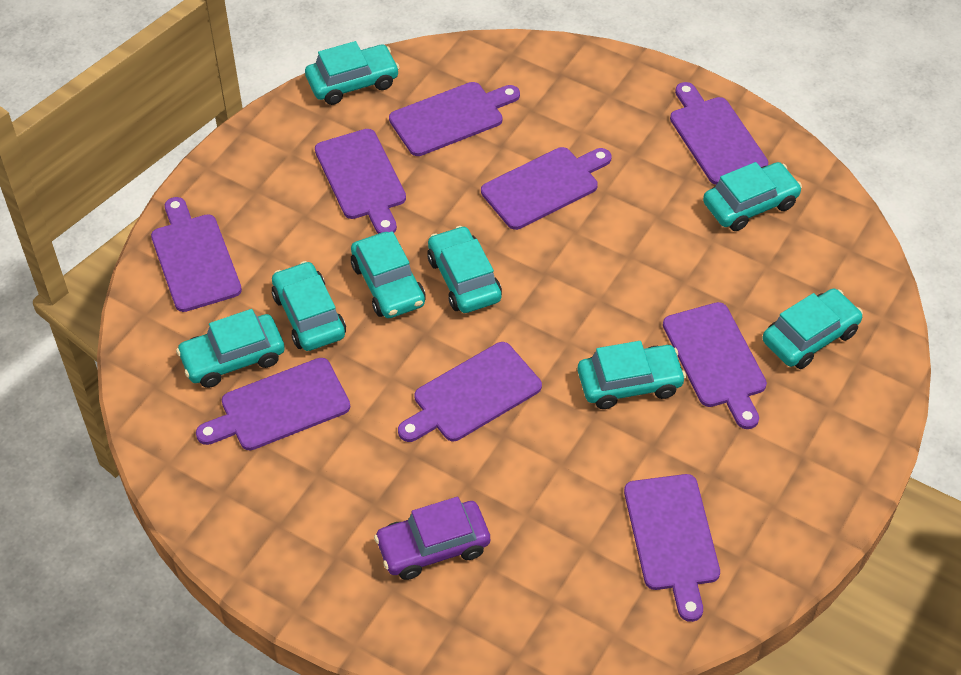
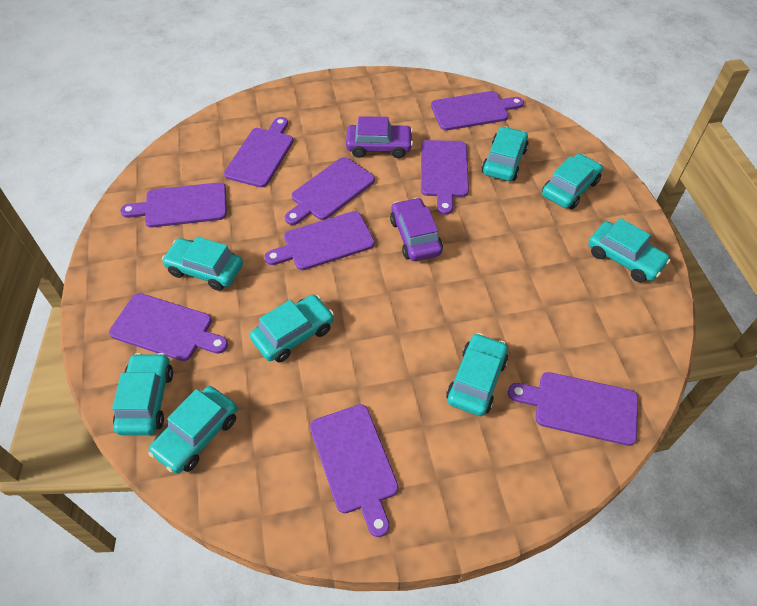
purple car: 1 -> 2

